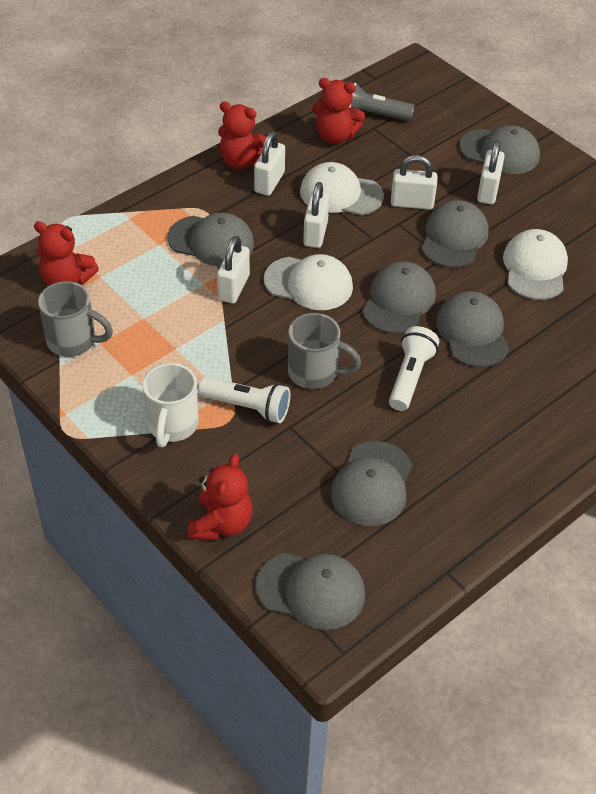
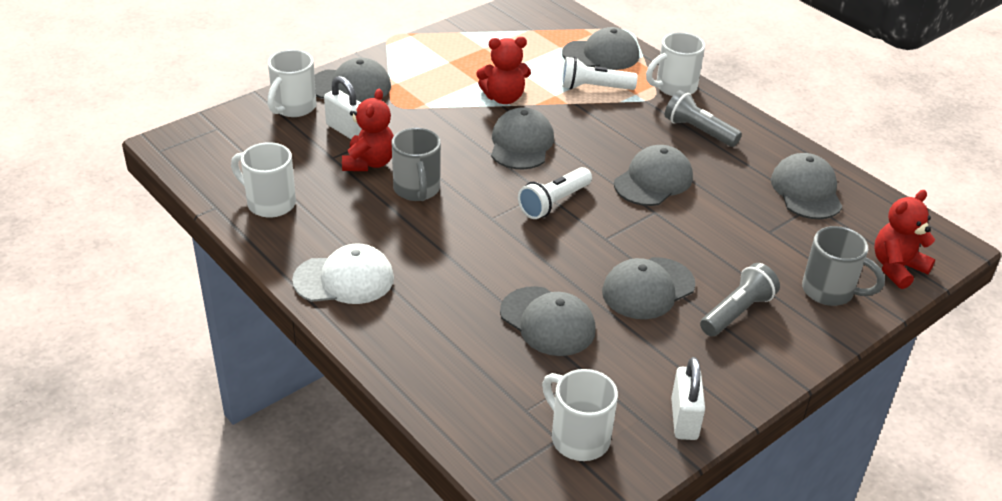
grey flashlight: 1 -> 2
red teddy bear: 4 -> 3
white cap: 3 -> 1
white mug: 1 -> 4
white padlock: 5 -> 2

